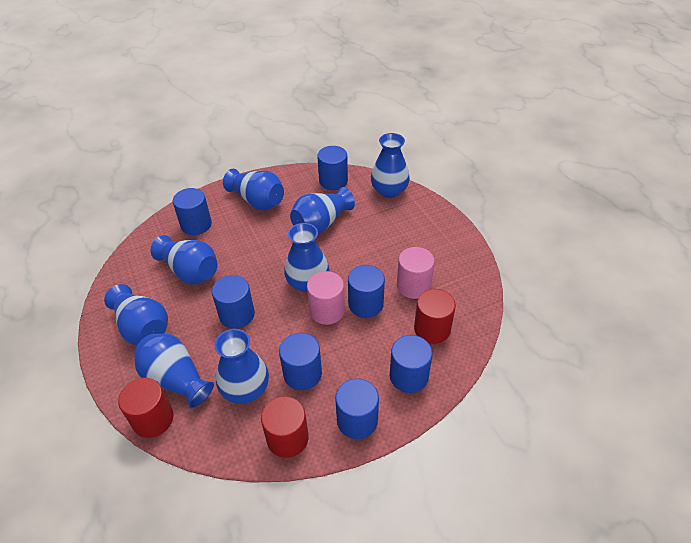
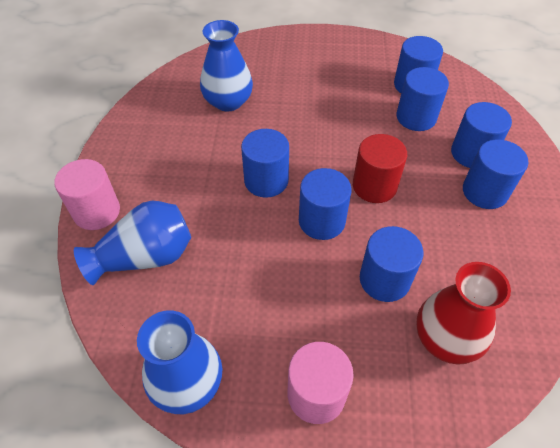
blue vase: 8 -> 3
red cylinder: 3 -> 1
red vase: 0 -> 1

